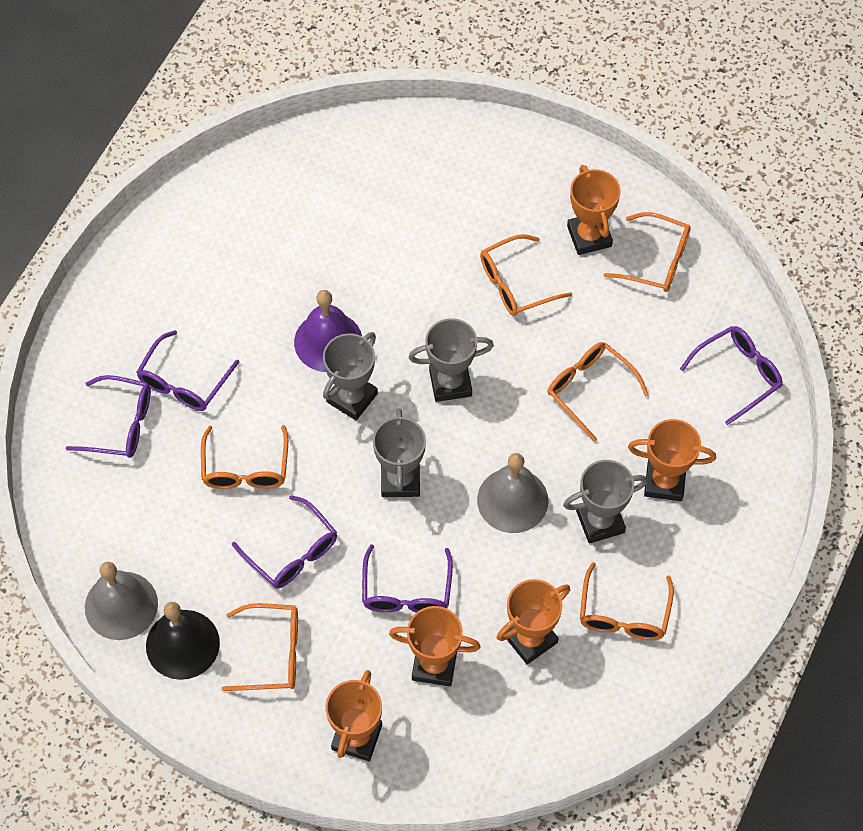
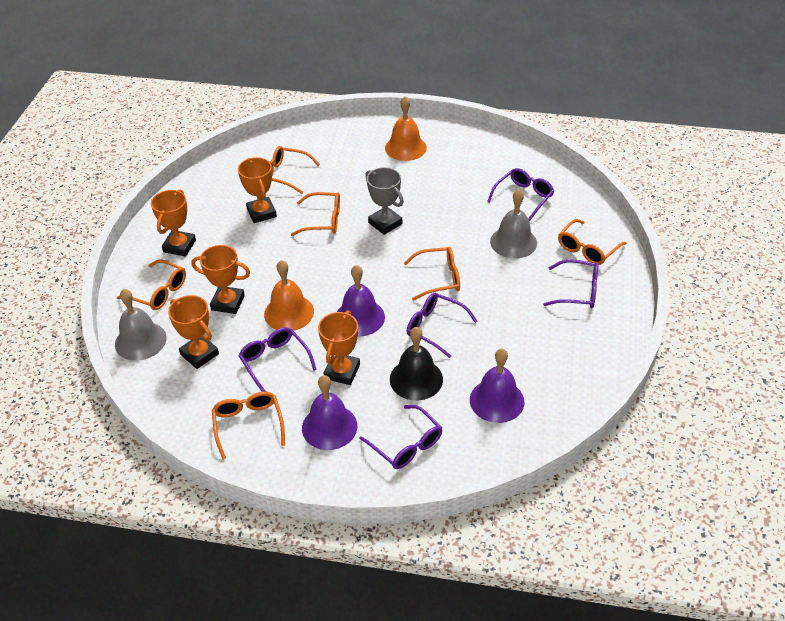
grey trophy: 4 -> 1
orange bell: 0 -> 2
purple bell: 1 -> 3

